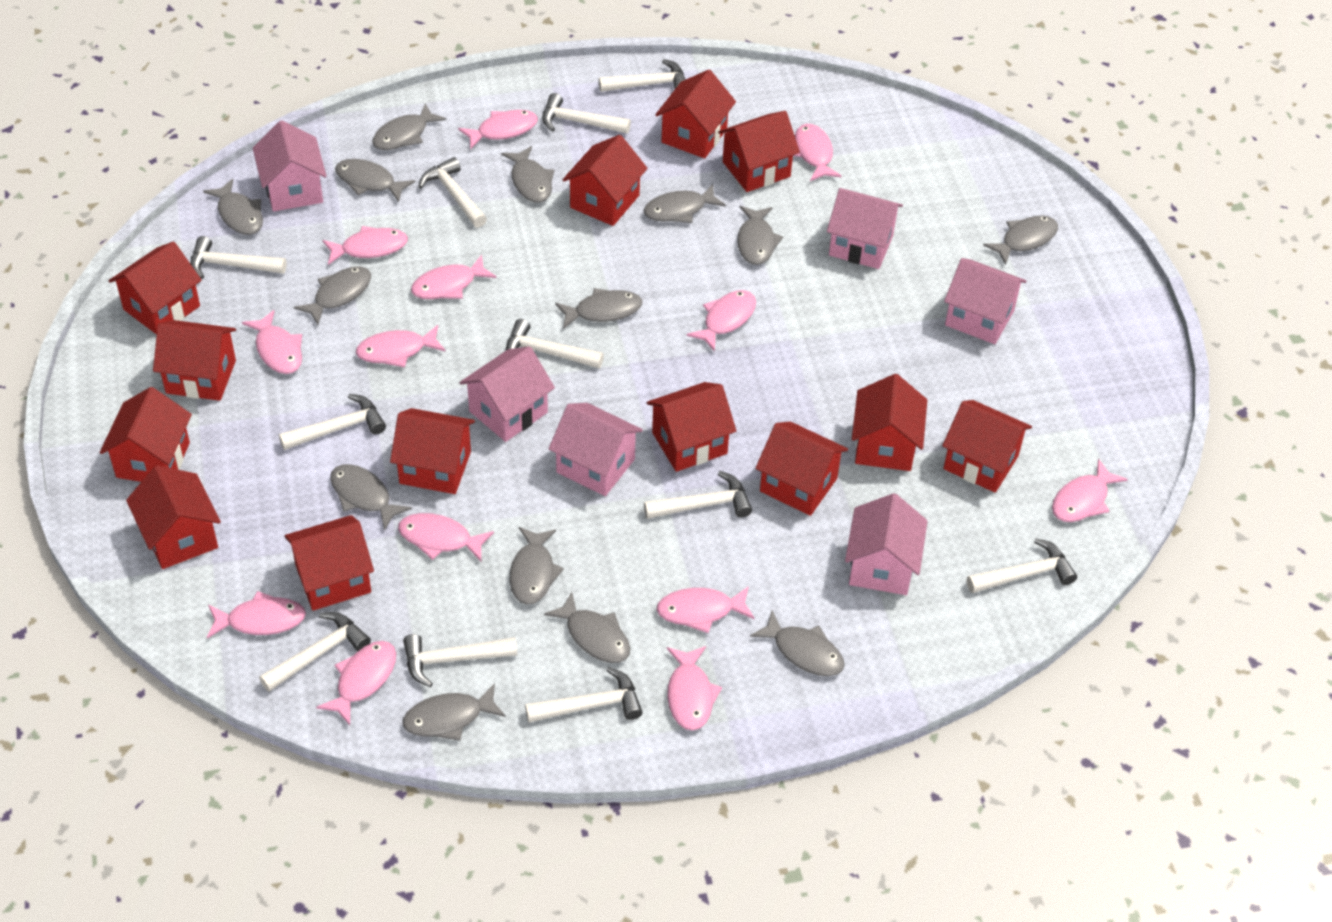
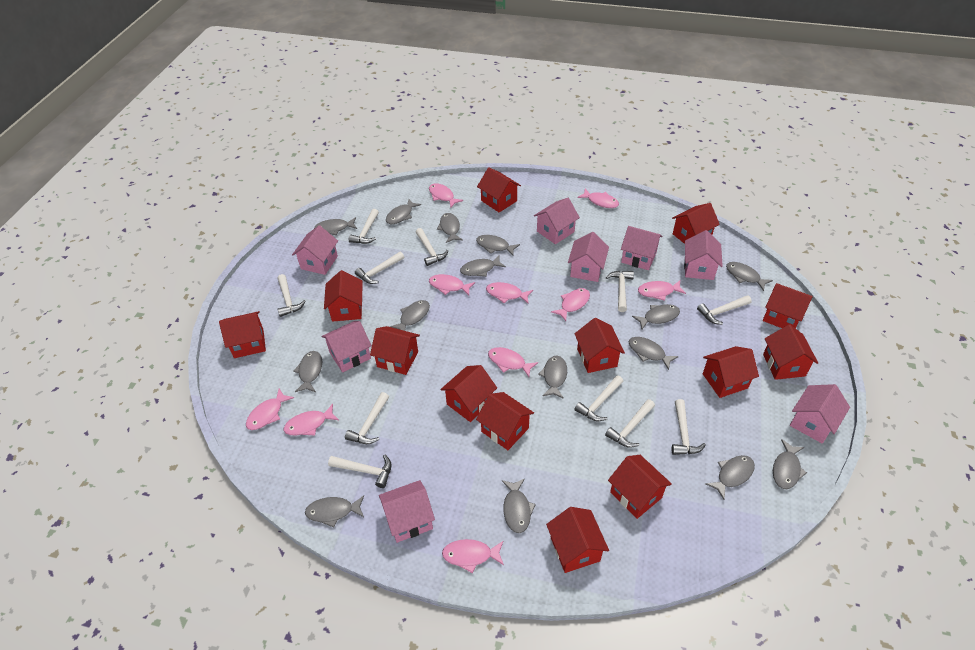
grey fish: 14 -> 15
pink fish: 13 -> 10
pink house: 6 -> 8

